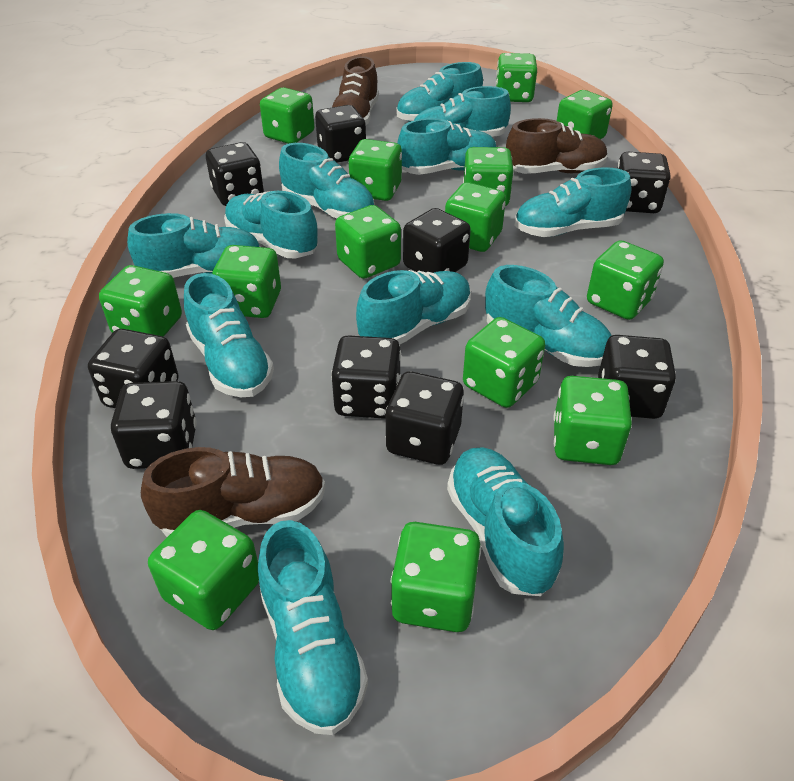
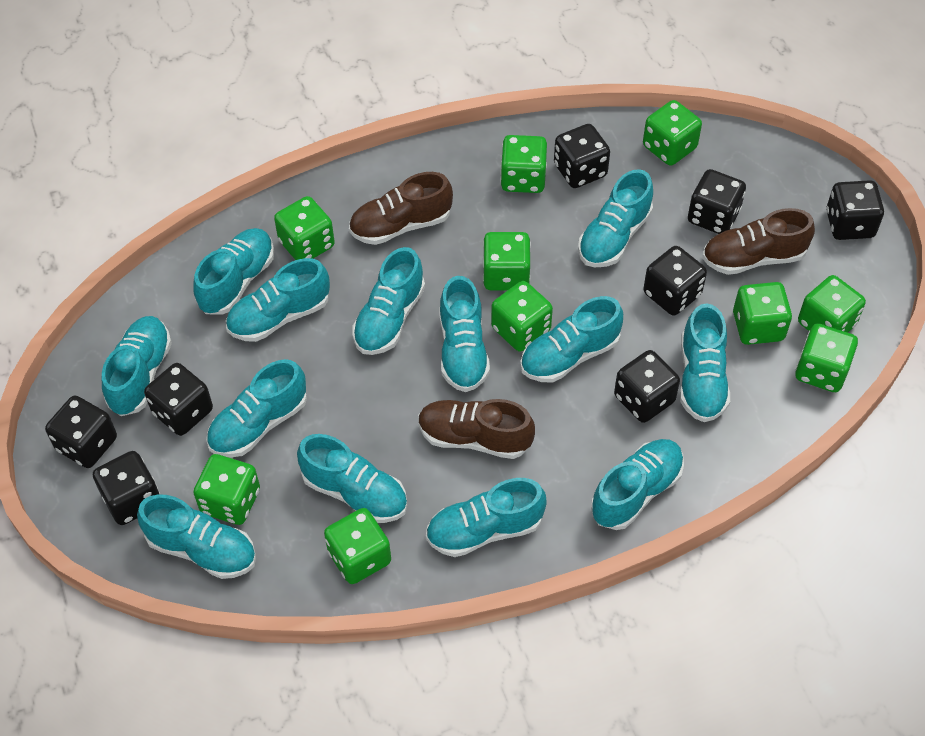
black dice: 9 -> 8
green dice: 14 -> 10
turquoise shoe: 12 -> 13

